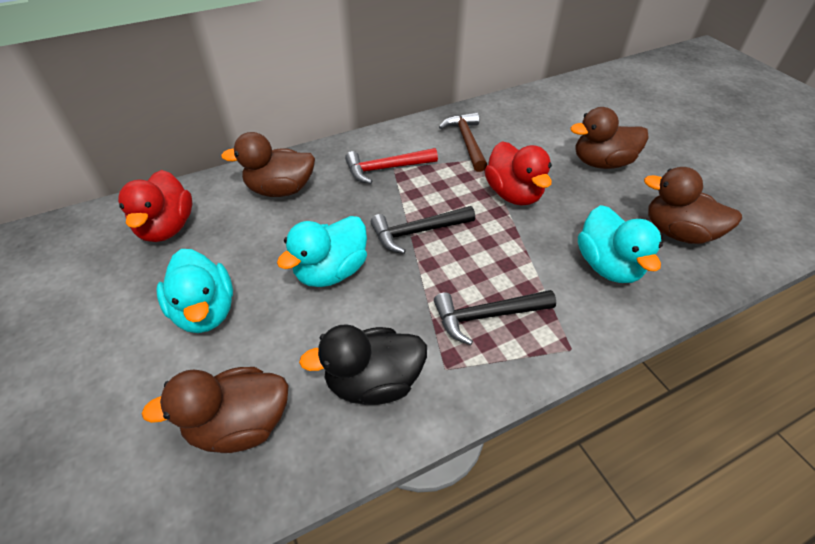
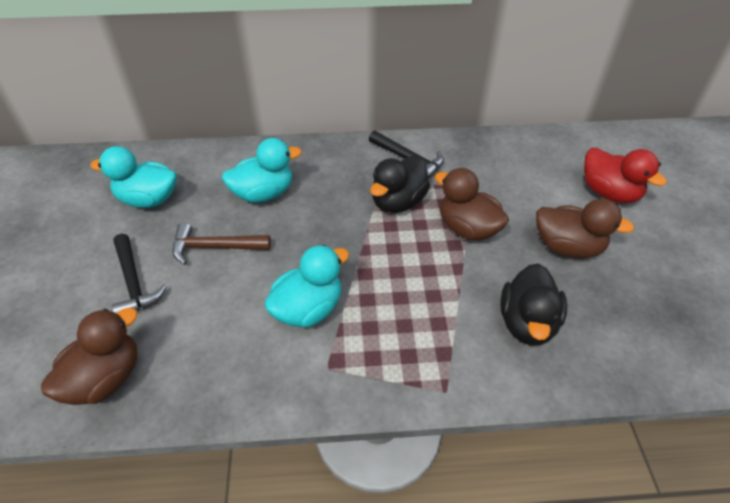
black duck: 1 -> 2
brown duck: 4 -> 3
red duck: 2 -> 1
red hammer: 1 -> 0

